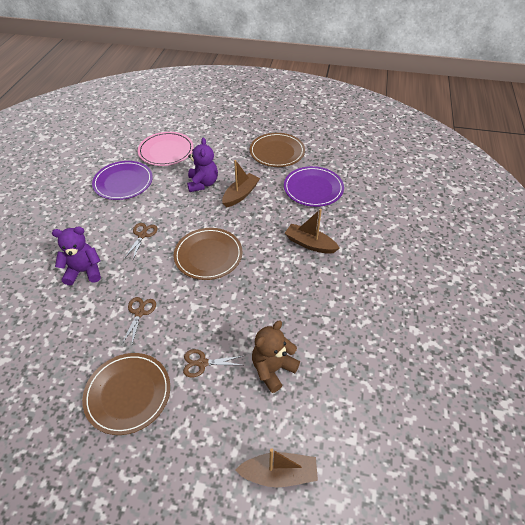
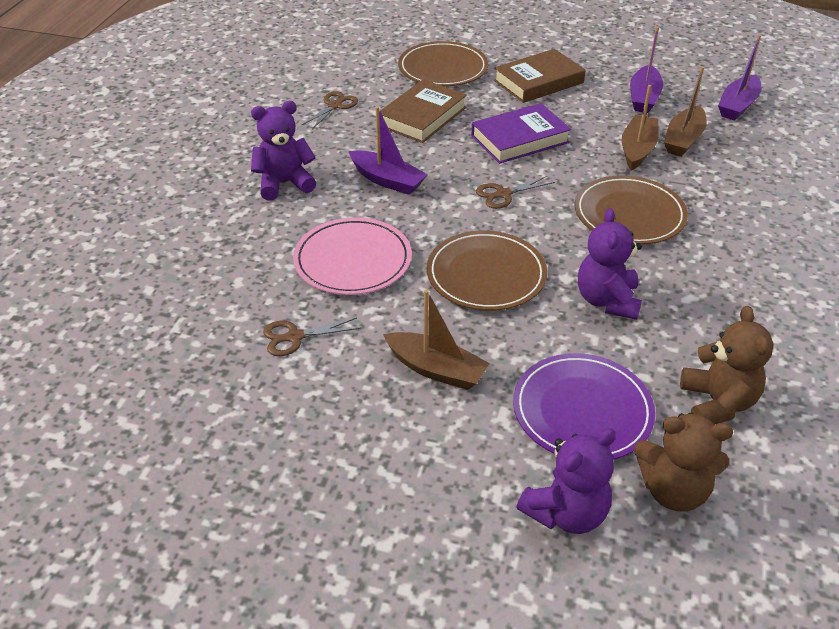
brown book: 0 -> 2
brown teddy bear: 1 -> 2
purple boat: 0 -> 3
purple book: 0 -> 1
purple plate: 2 -> 1
purple teddy bear: 2 -> 3

